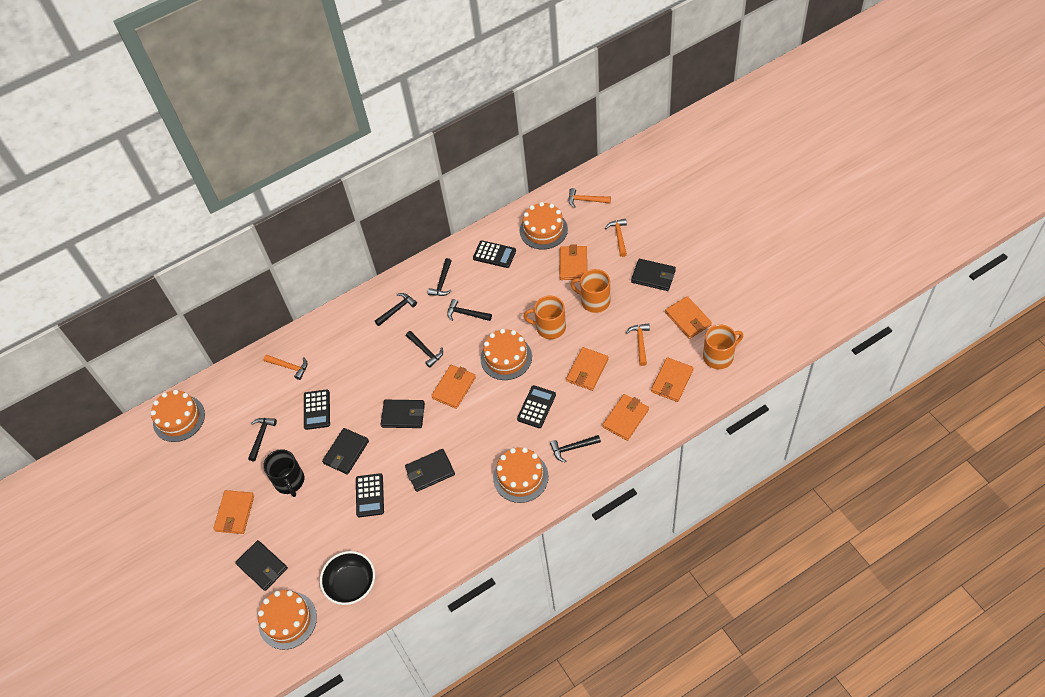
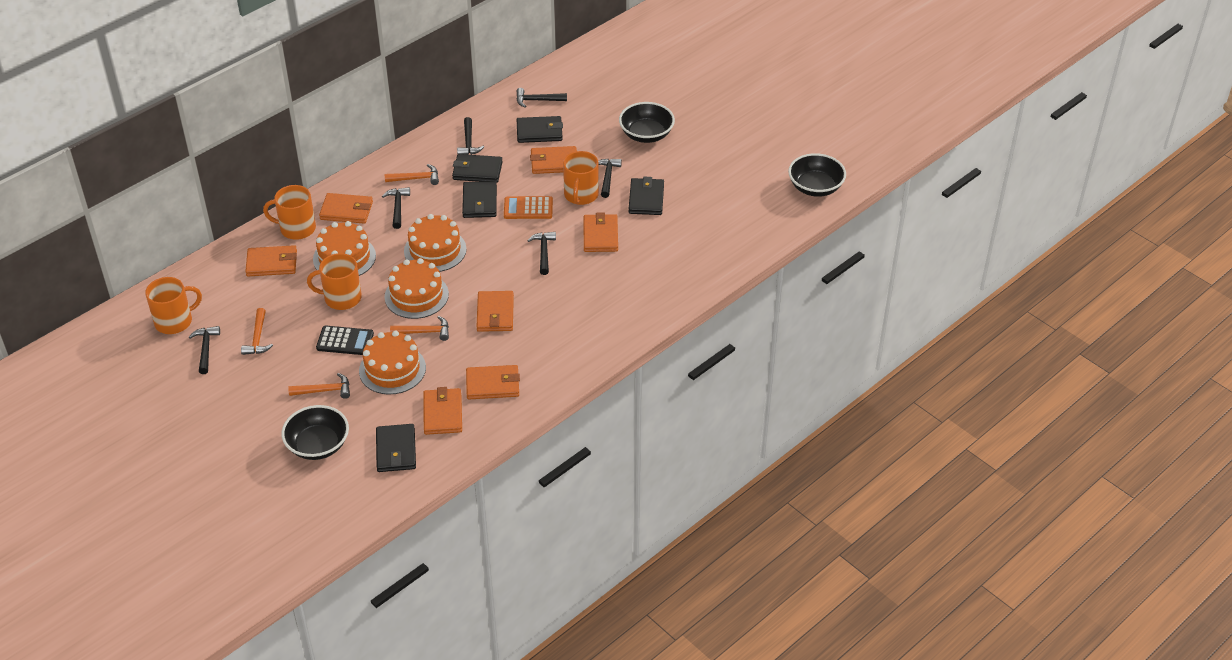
black bowl: 1 -> 3
black calculator: 4 -> 1
black mug: 1 -> 0
orange cake: 5 -> 4
orange calculator: 0 -> 1
orange mug: 3 -> 4

